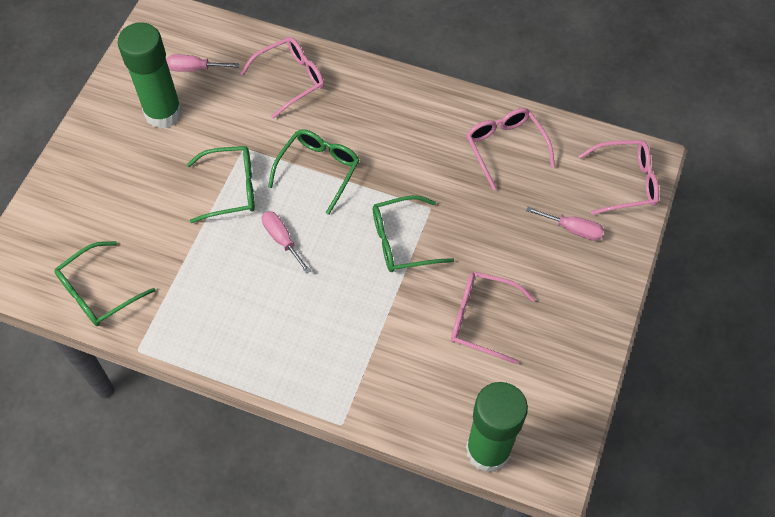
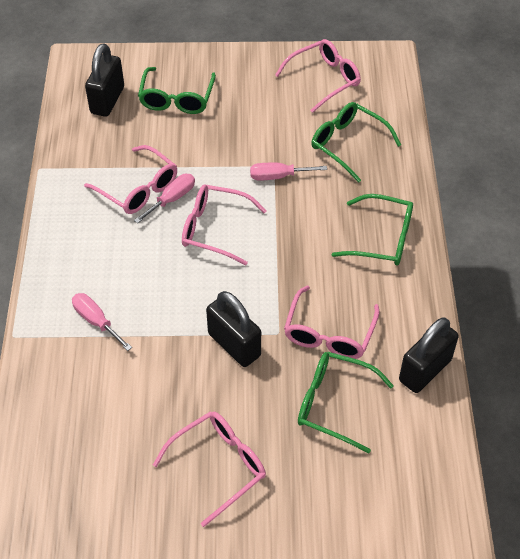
black padlock: 0 -> 3
green glue stick: 2 -> 0
pink glasses: 4 -> 5

